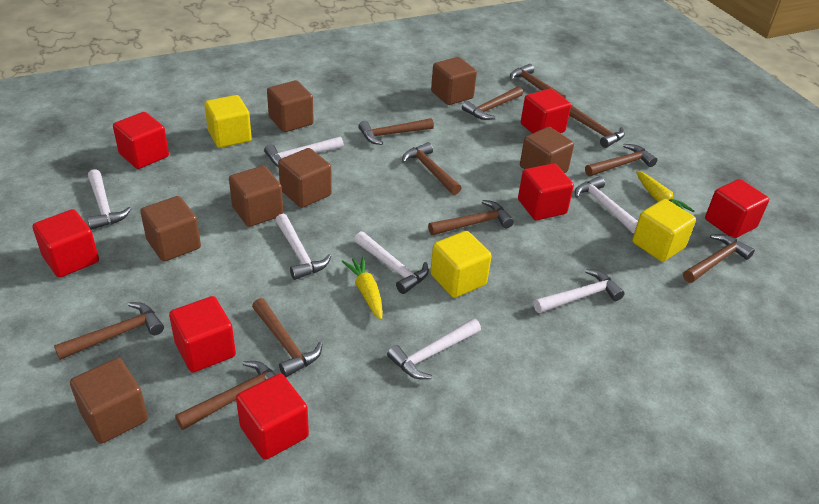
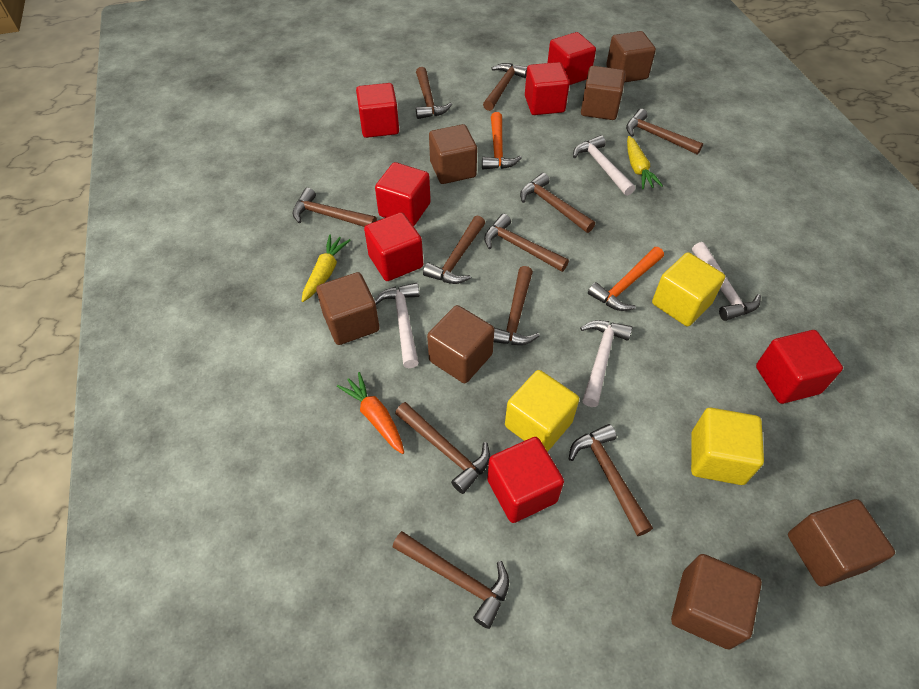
orange carrot: 0 -> 1
orange hammer: 0 -> 2
white hammer: 7 -> 4

